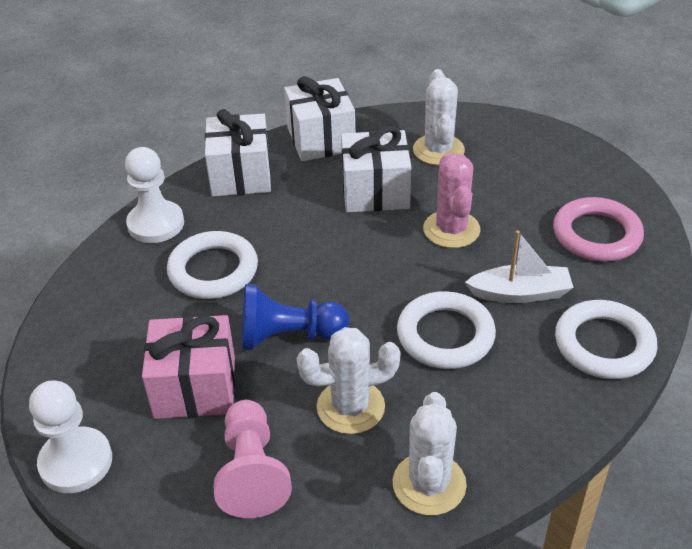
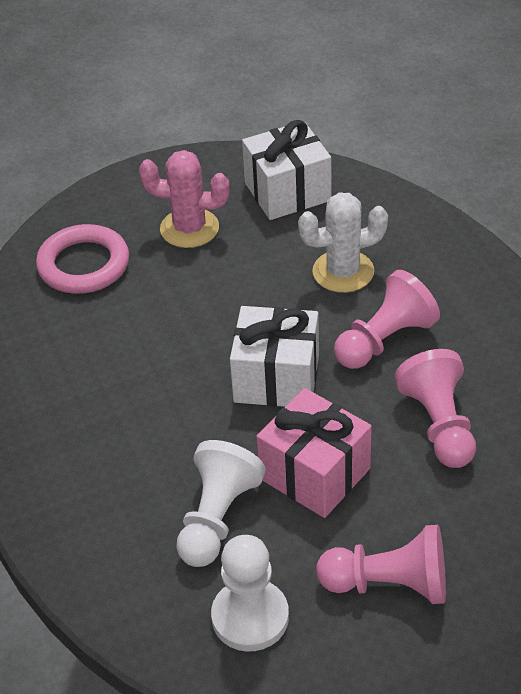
blue pawn: 1 -> 0
pink pawn: 1 -> 3
white boat: 1 -> 0
white cactus: 3 -> 1
white gift: 3 -> 2
white ring: 3 -> 0

